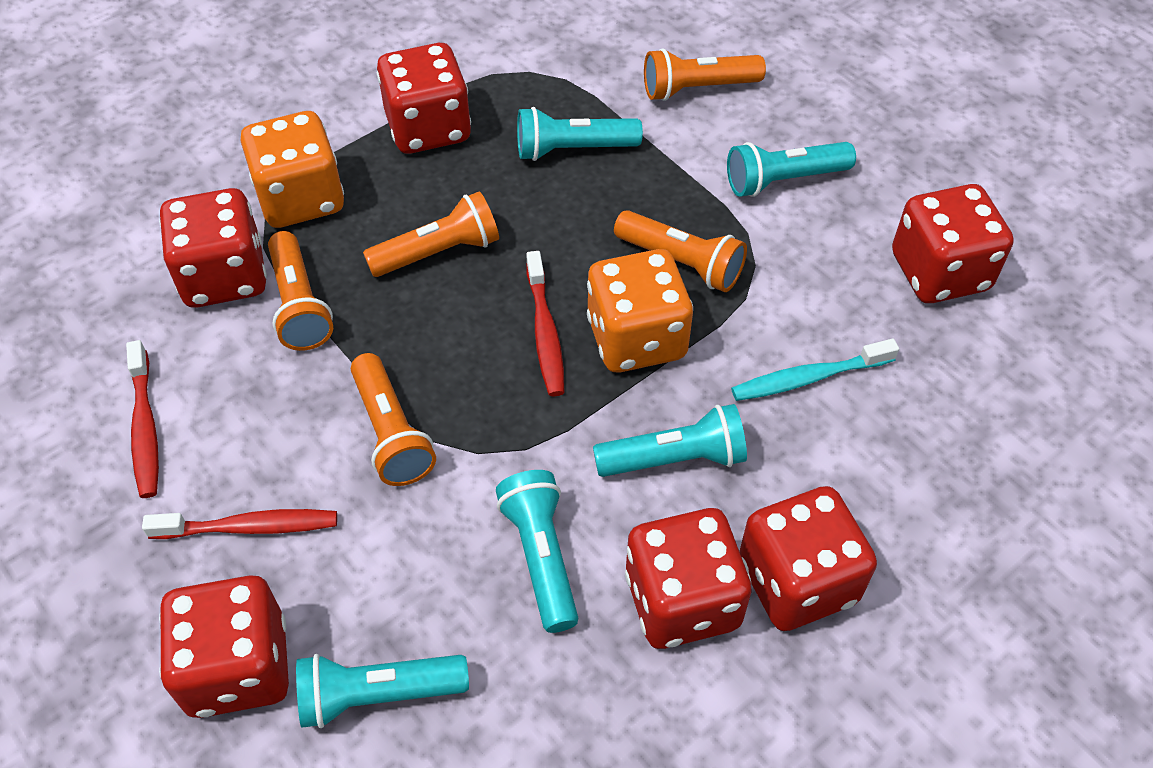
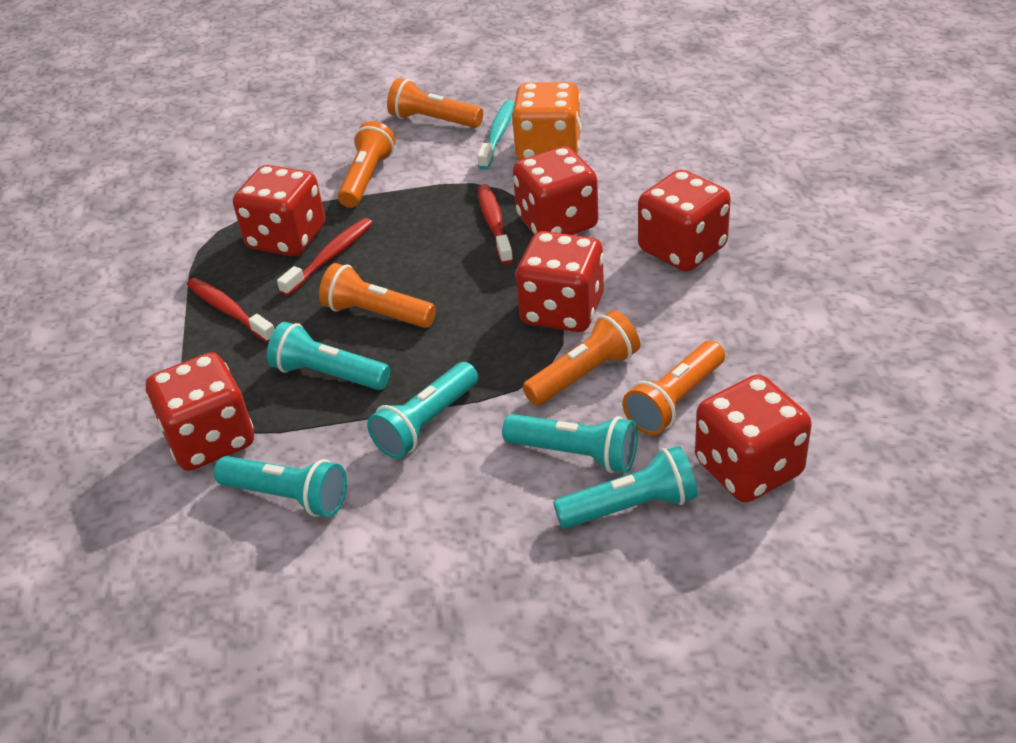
orange dice: 2 -> 1

